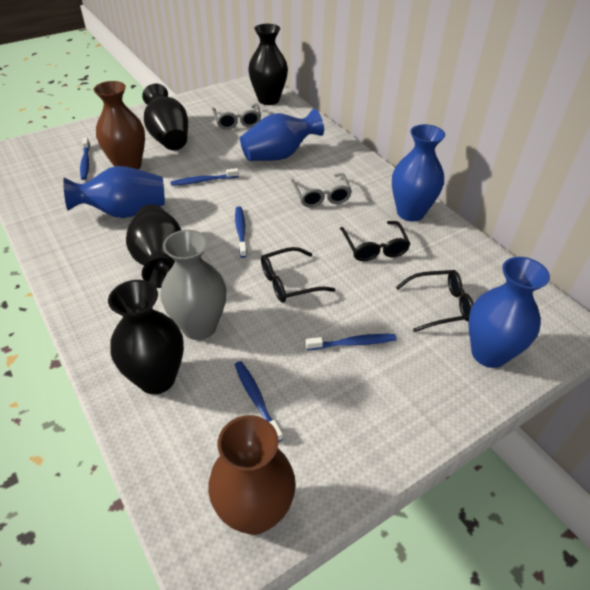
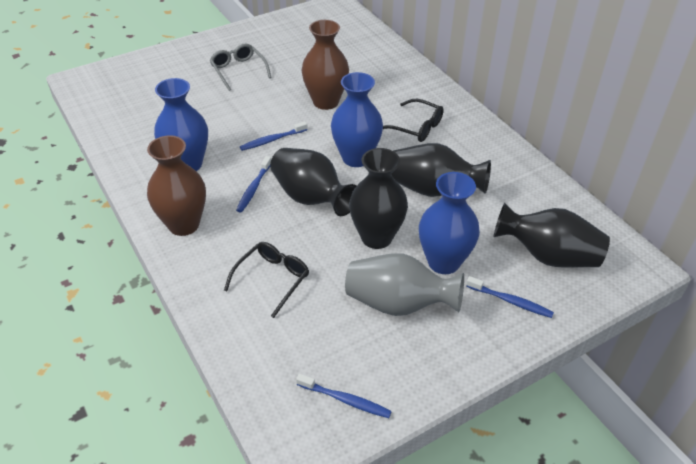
black glasses: 3 -> 2
blue toothbrush: 5 -> 4
blue vase: 4 -> 3
grey glasses: 2 -> 1

